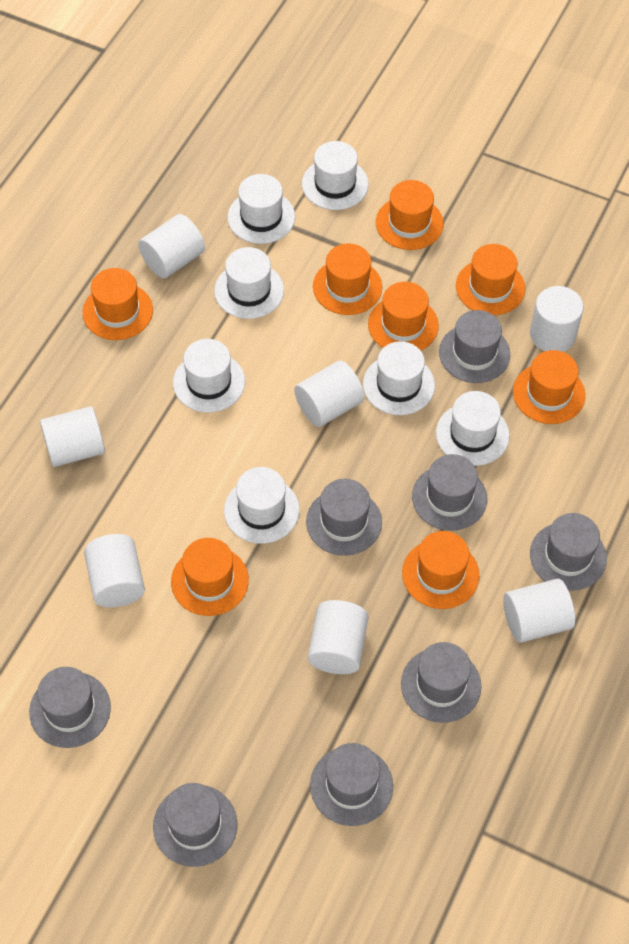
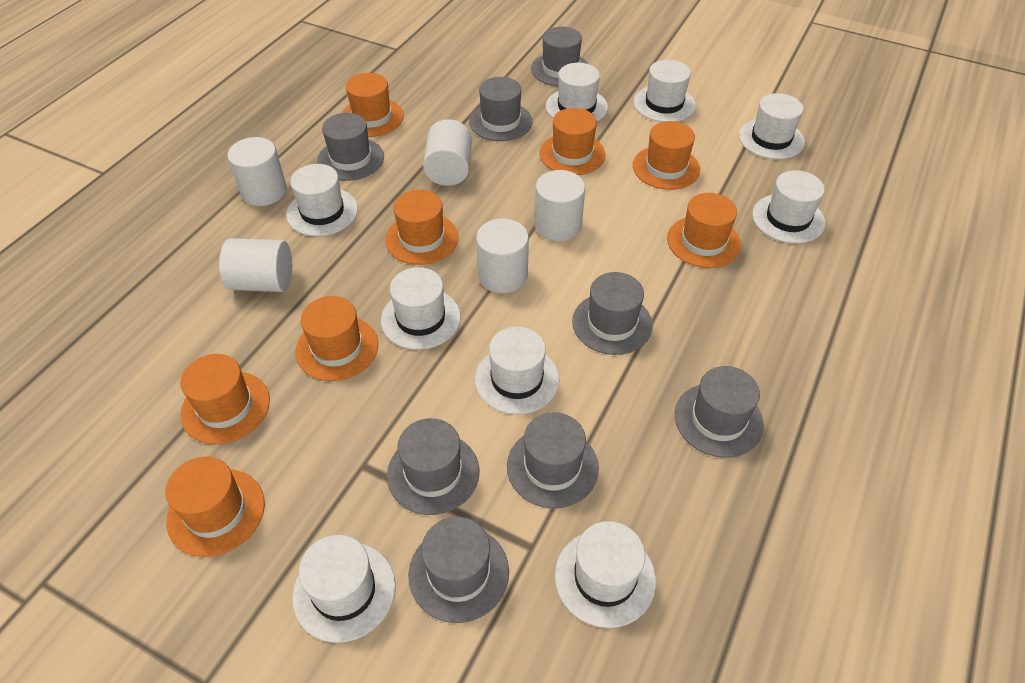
white cylinder: 7 -> 5
white hat: 7 -> 9

